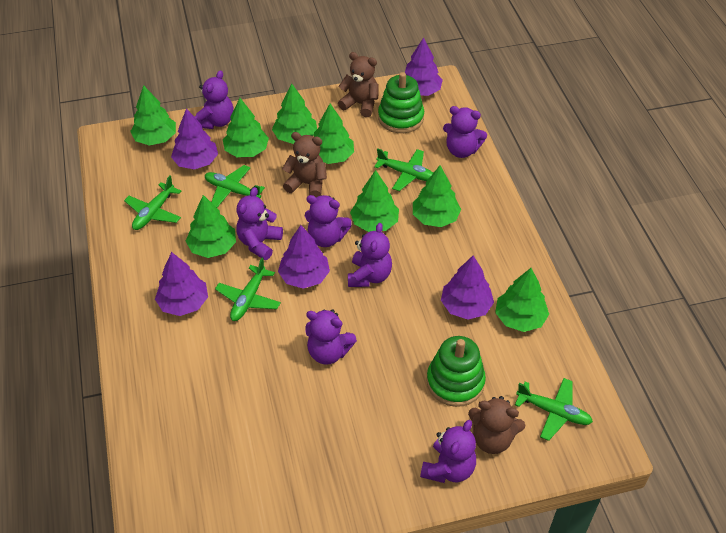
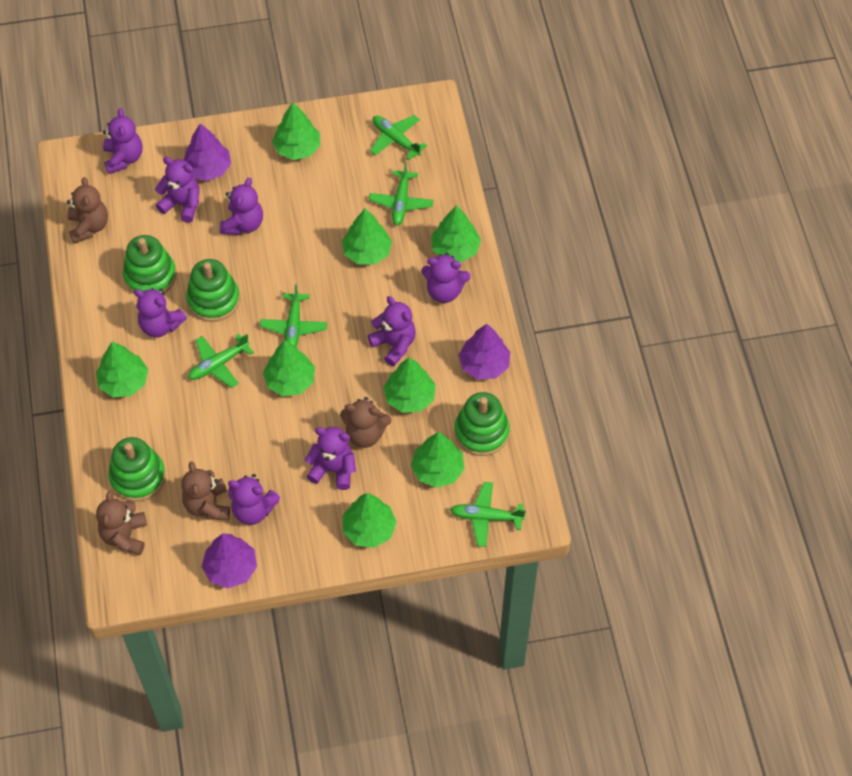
brown teddy bear: 3 -> 4
green stacking toy: 2 -> 4
purple teddy bear: 7 -> 8
purple tree: 5 -> 3

